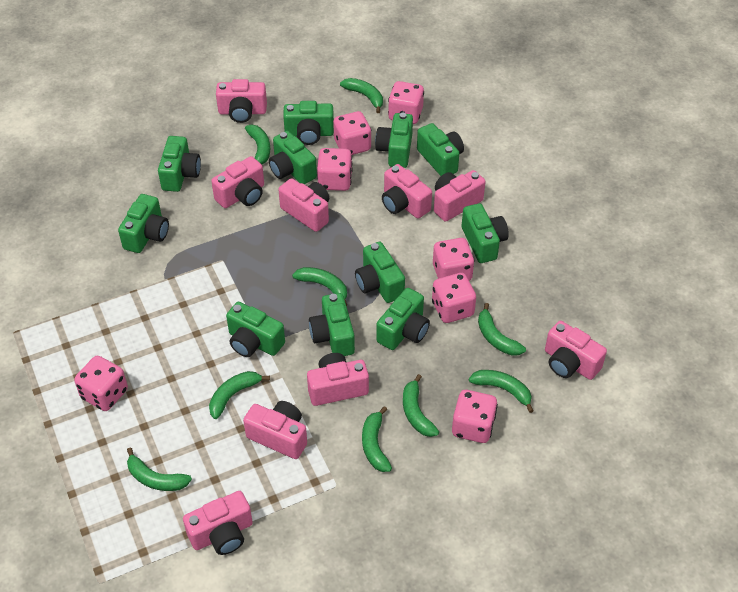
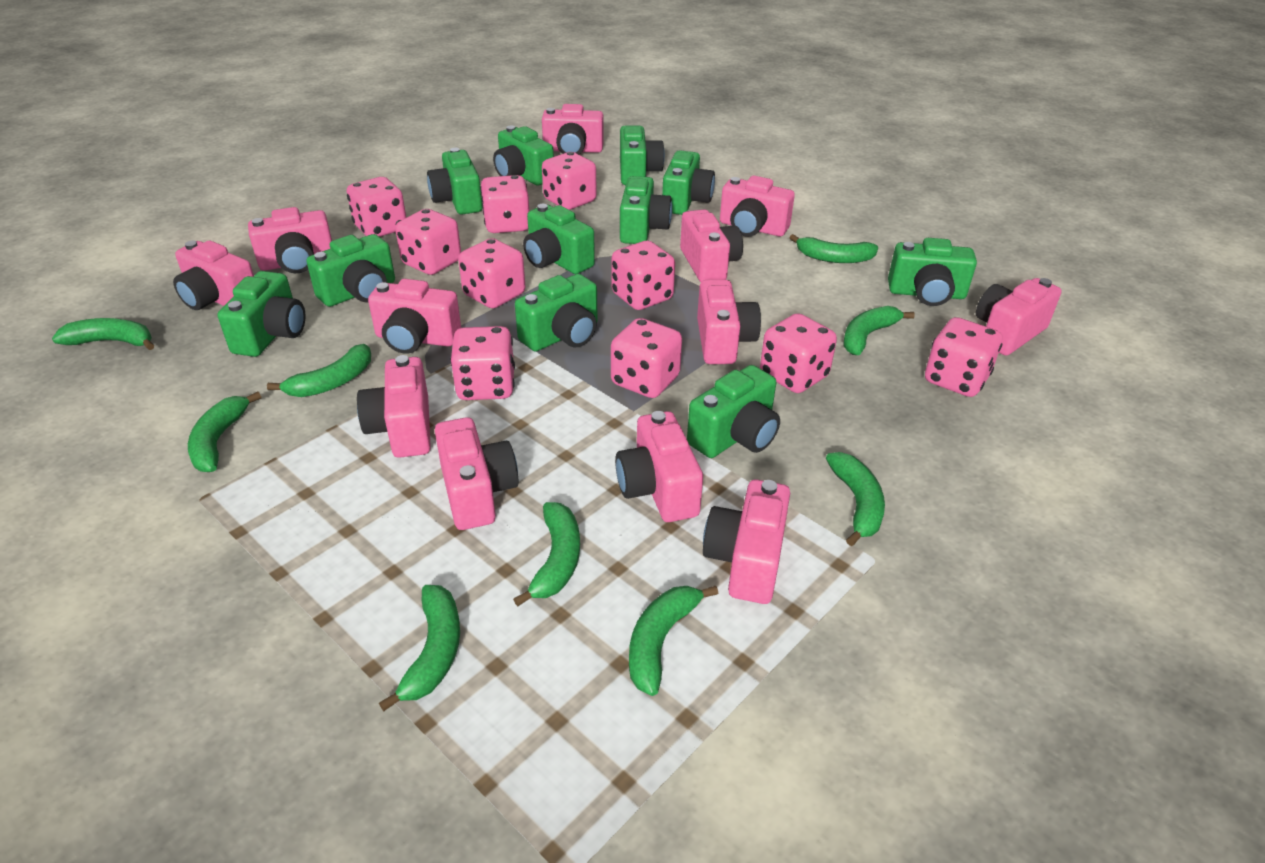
pink camera: 9 -> 12
pink dice: 7 -> 10

